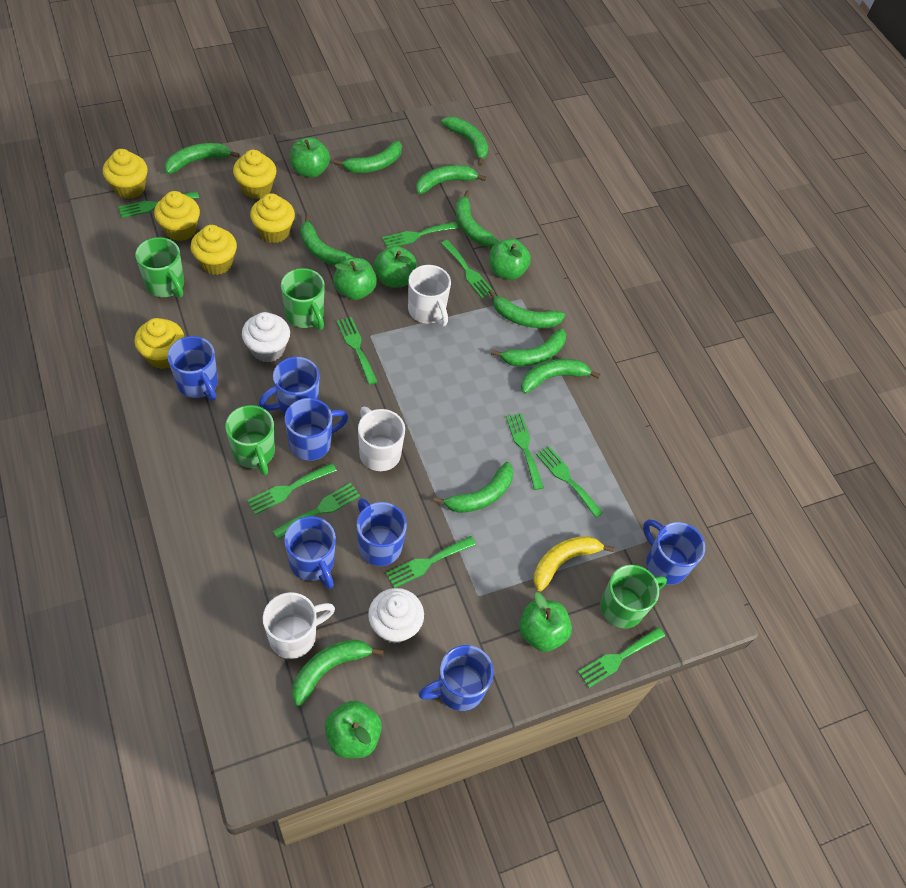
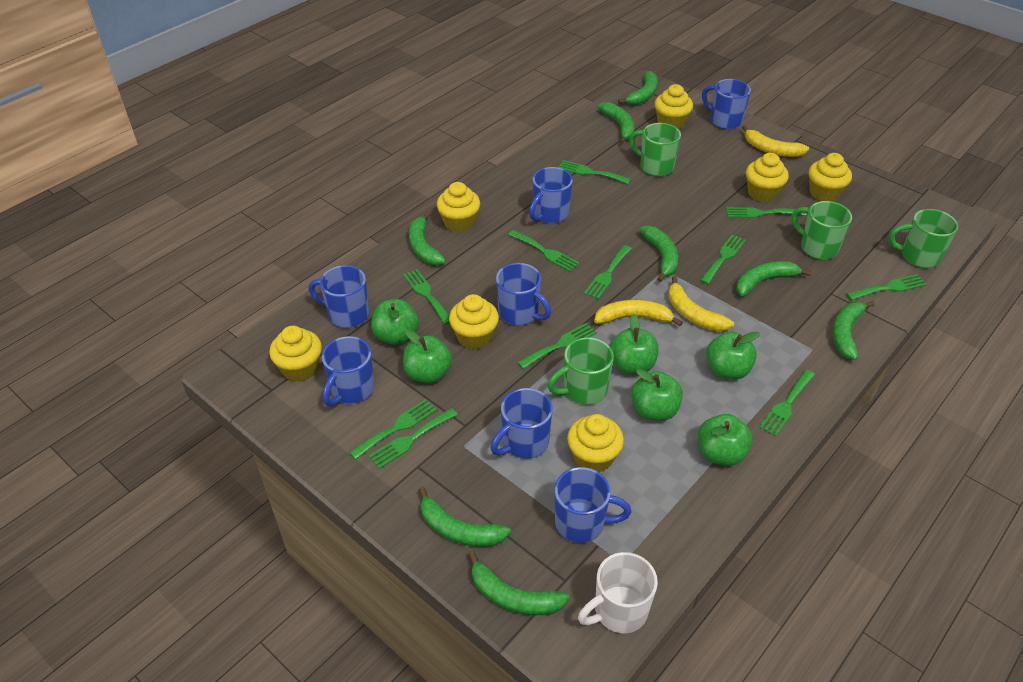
green banana: 11 -> 8
green fork: 10 -> 11
white cupcake: 2 -> 0
white mug: 3 -> 1
yellow banana: 1 -> 3
yellow cupcake: 6 -> 7

